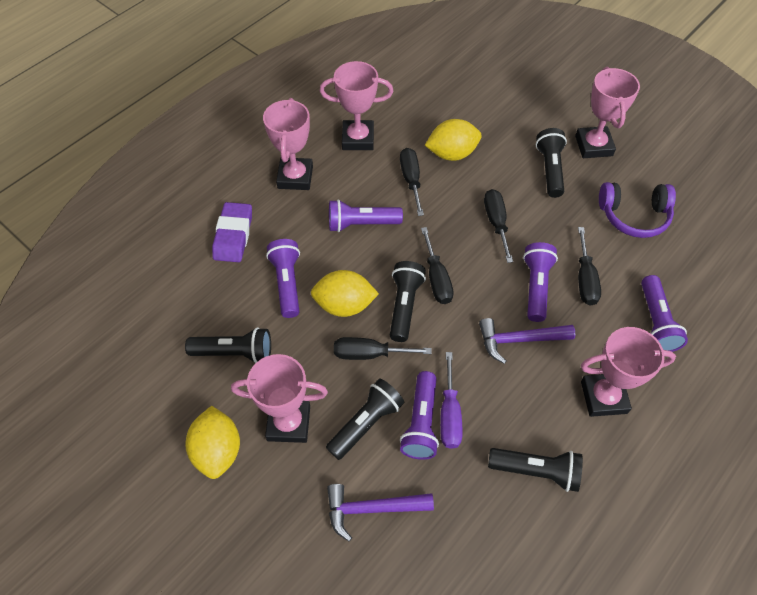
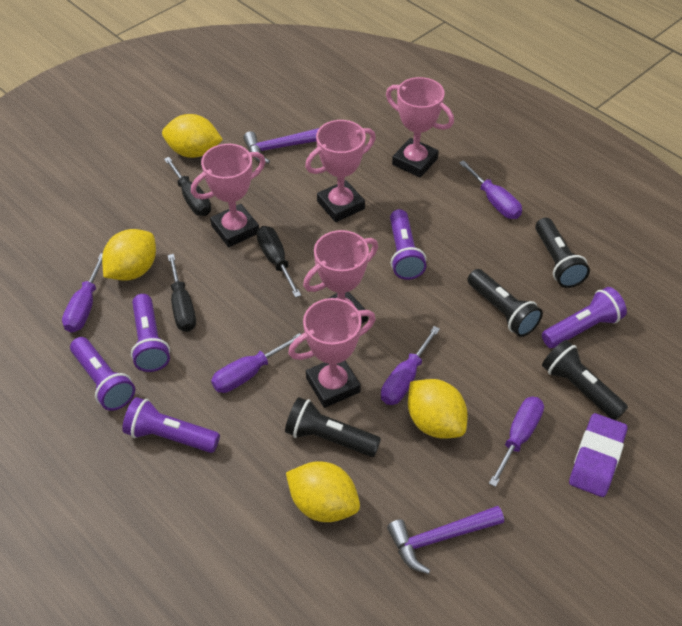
black flashlight: 5 -> 4
black screwdriver: 5 -> 3
purple headphones: 1 -> 0
purple screwdriver: 1 -> 5
yellow lemon: 3 -> 4

